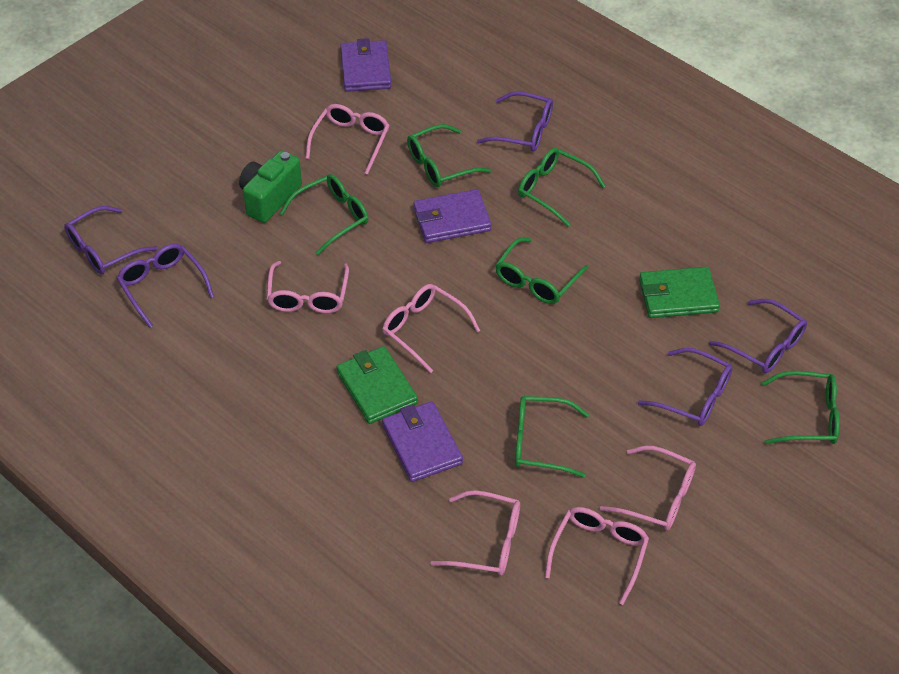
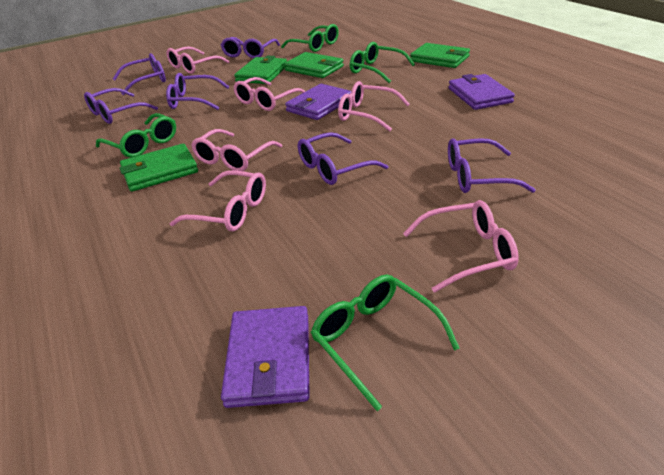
green camera: 1 -> 0
green glasses: 6 -> 4
green wallet: 2 -> 4
purple glasses: 5 -> 6

